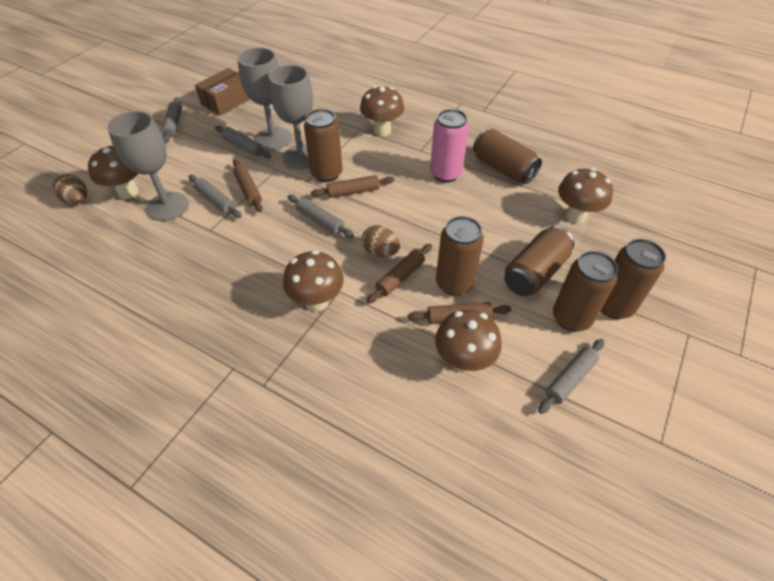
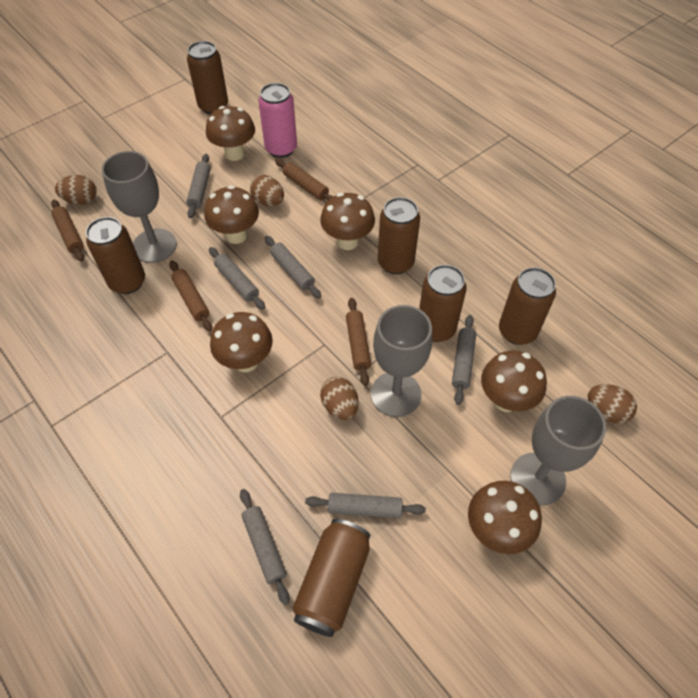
brown box: 1 -> 0
brown egg: 2 -> 4
brown mushroom: 5 -> 6
grey rolling pin: 5 -> 6

